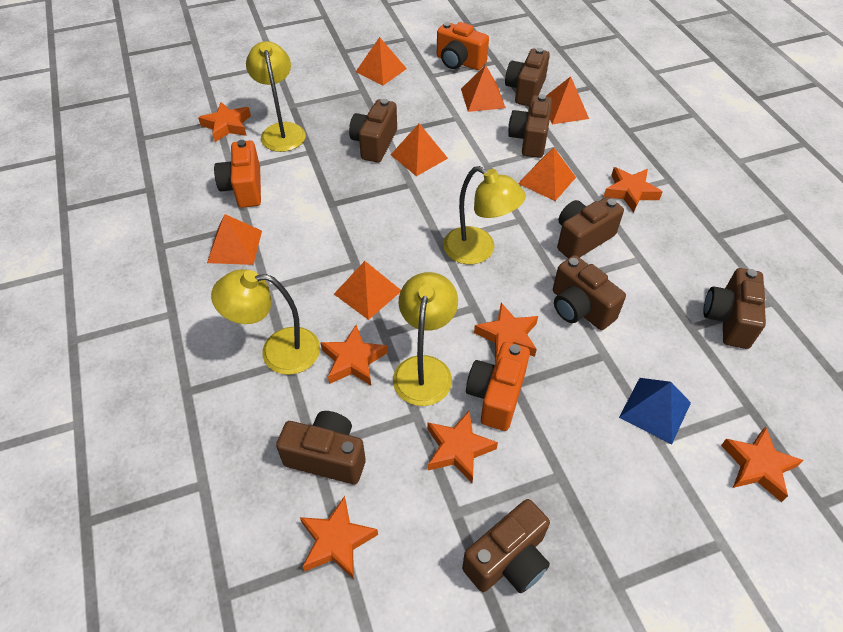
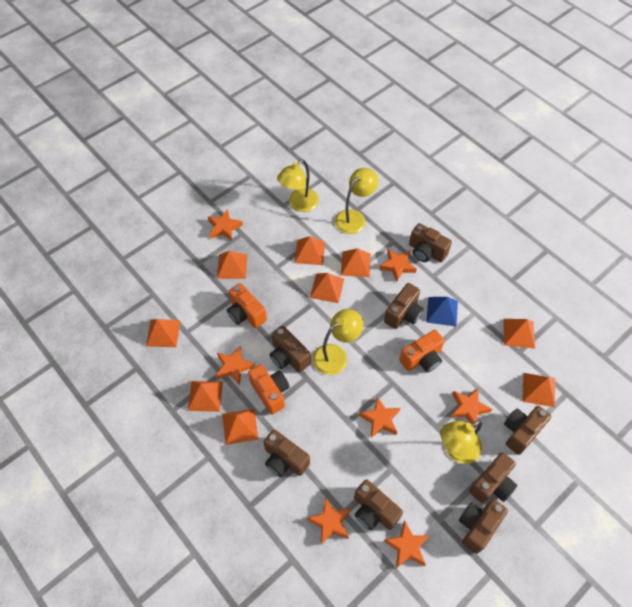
orange pyramid: 7 -> 9

